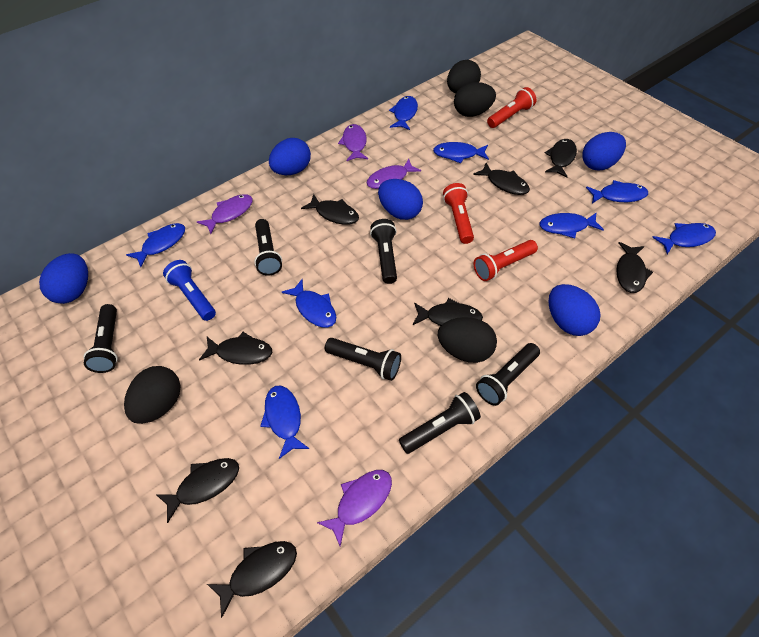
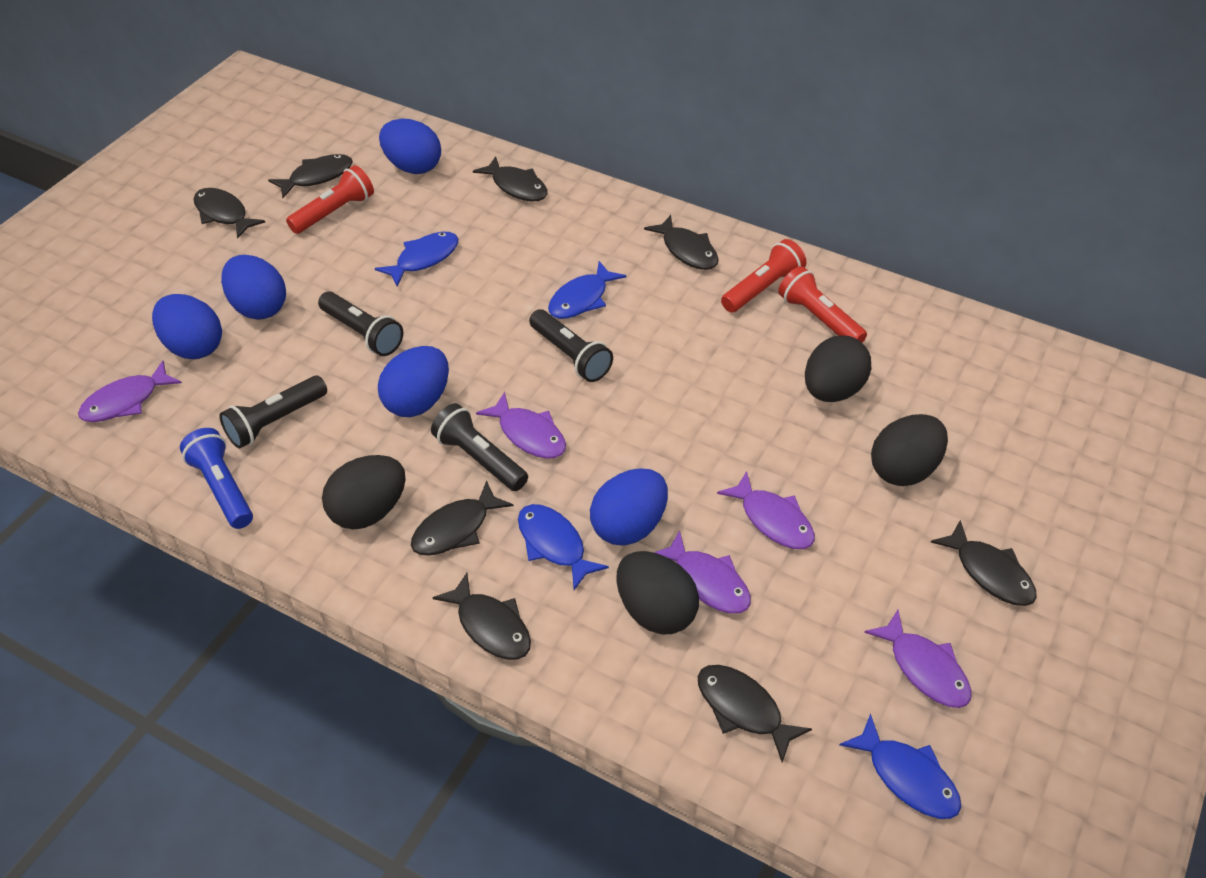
black flashlight: 6 -> 4
blue fish: 8 -> 4
purple fish: 4 -> 5

